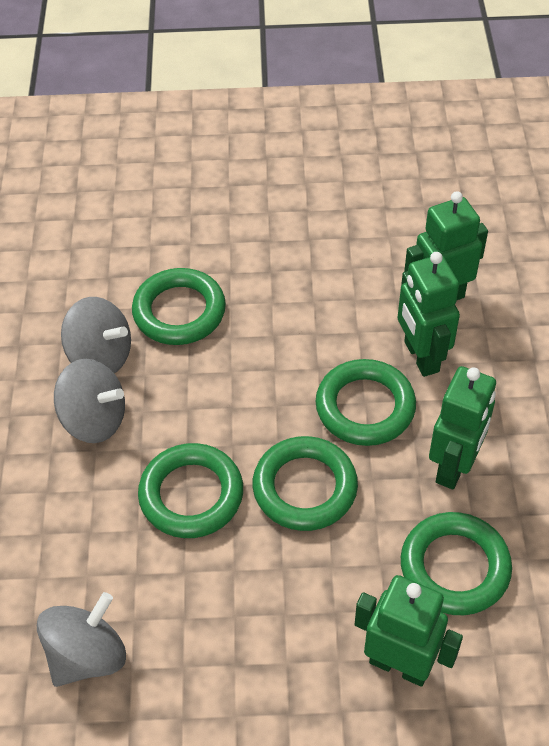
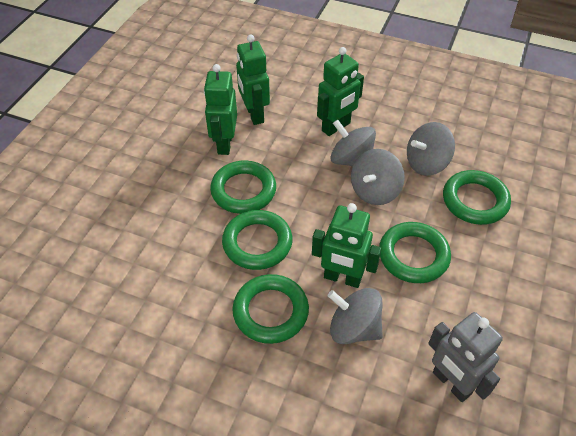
grey robot: 0 -> 1
grey spinning top: 3 -> 4

